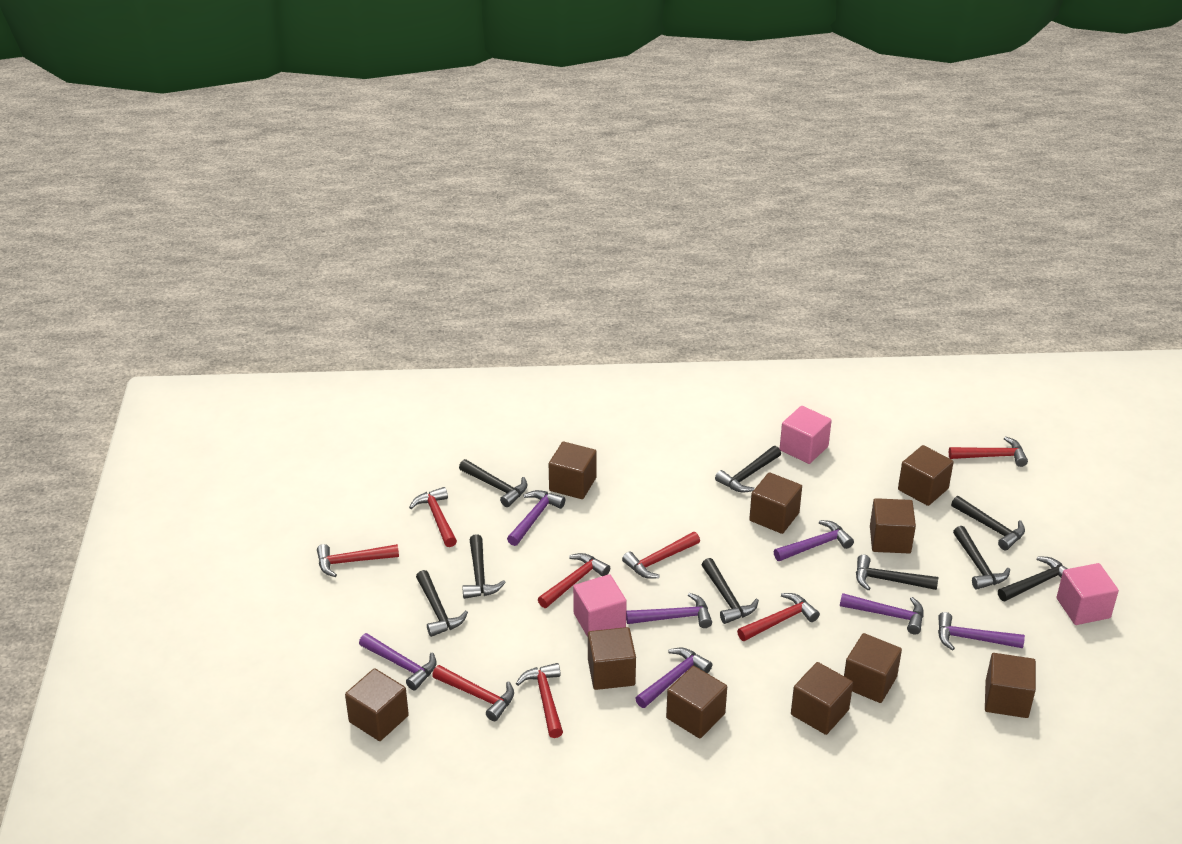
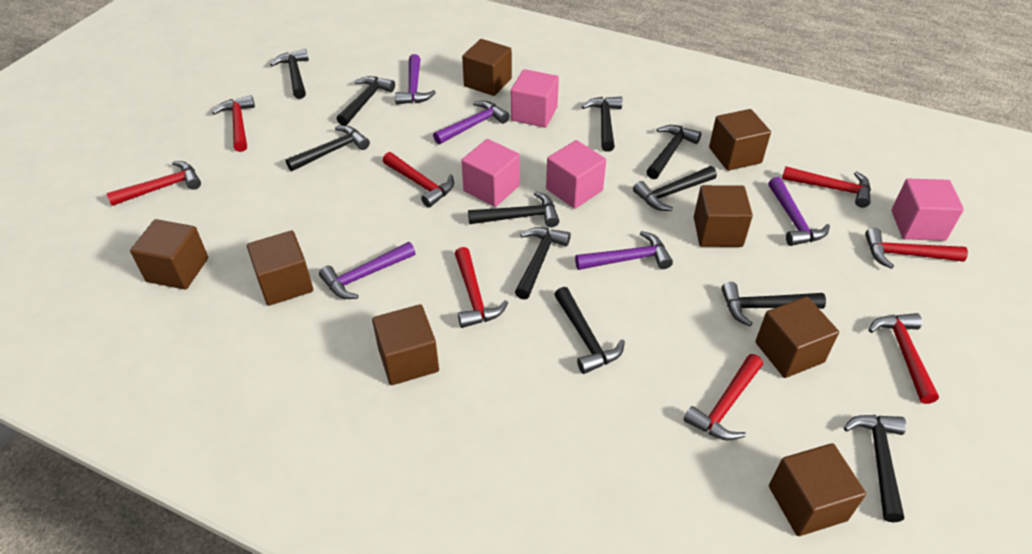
black hammer: 9 -> 11
brown cube: 10 -> 8
pink cube: 3 -> 4
purple hammer: 7 -> 5

